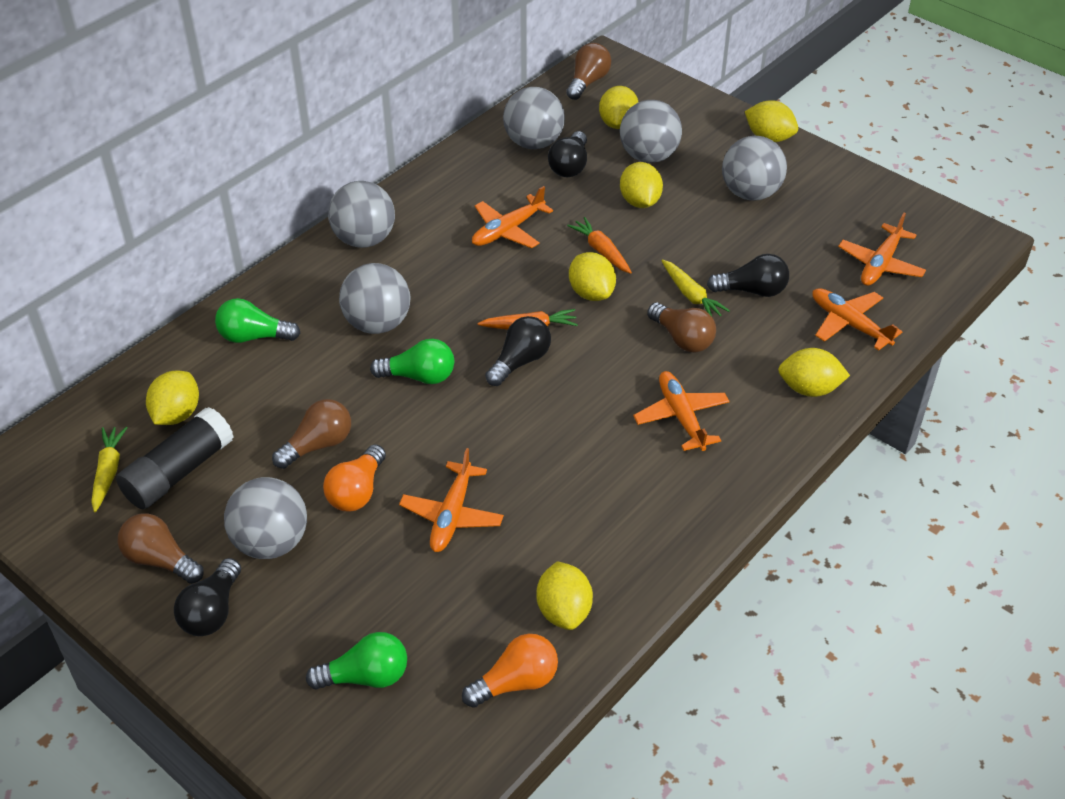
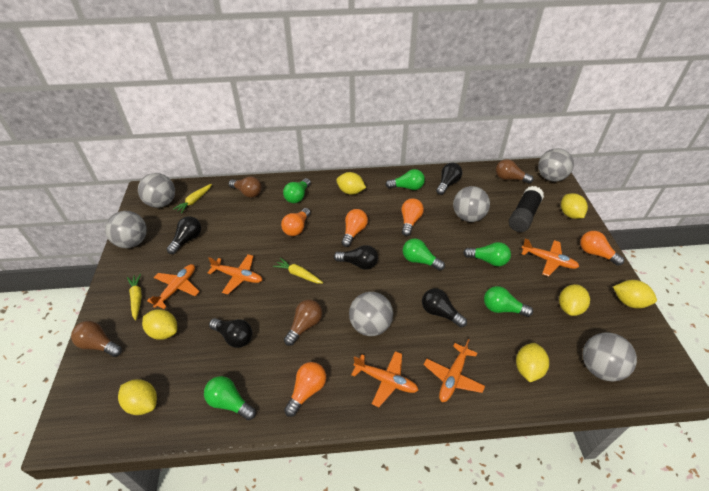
black light bulb: 4 -> 5
green light bulb: 3 -> 6
orange carrot: 2 -> 0
orange light bulb: 2 -> 5
yellow carrot: 2 -> 3

